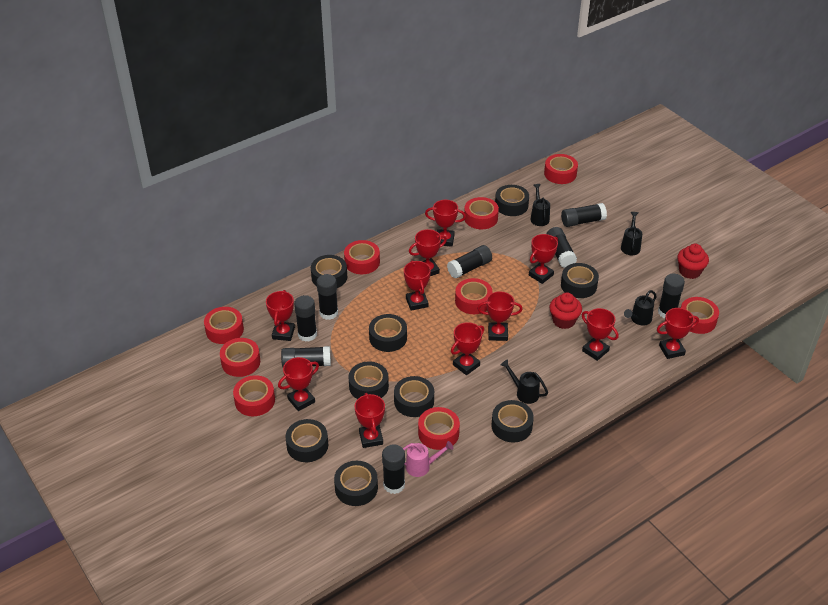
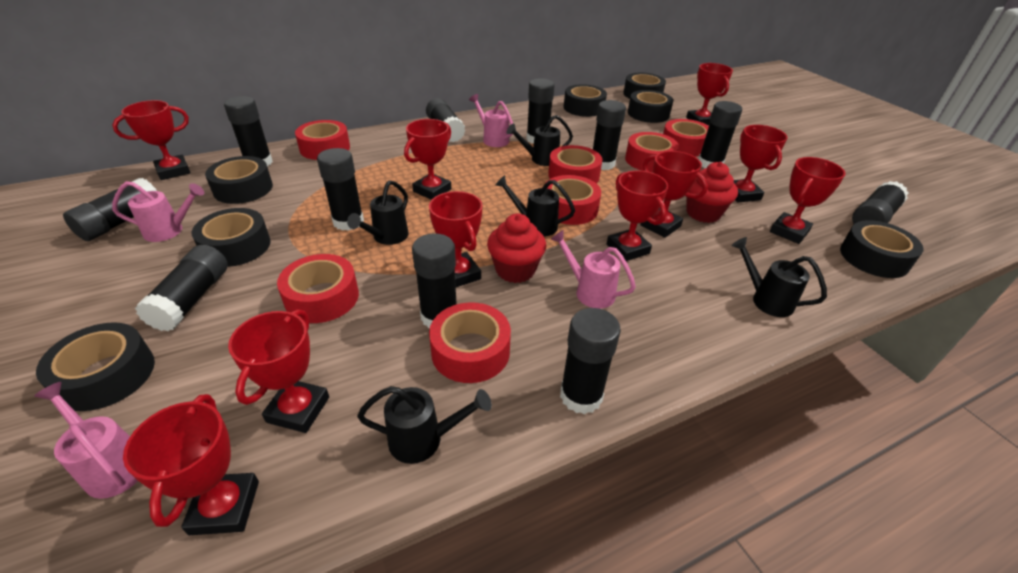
black glue stick: 8 -> 11
black tape: 9 -> 7
black watering can: 4 -> 5
pink watering can: 1 -> 4
red tape: 9 -> 7
red trophy: 11 -> 10

